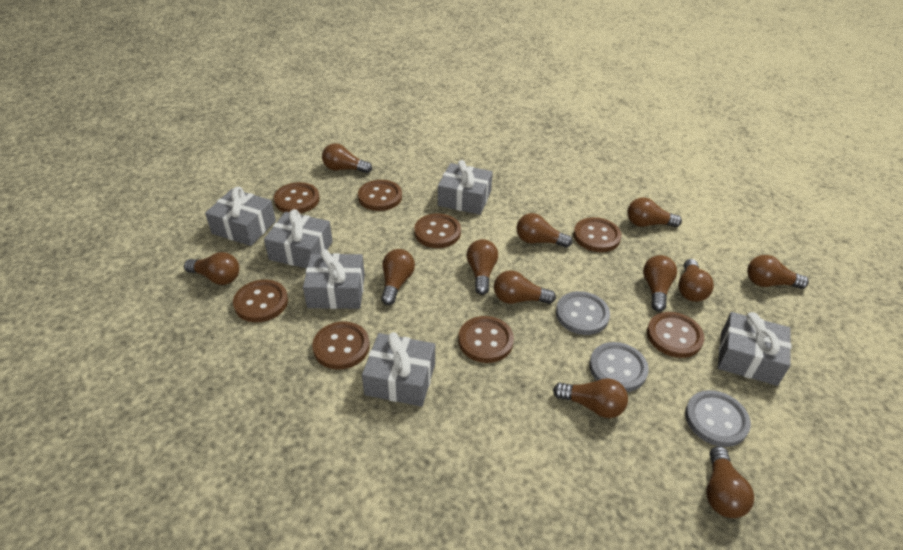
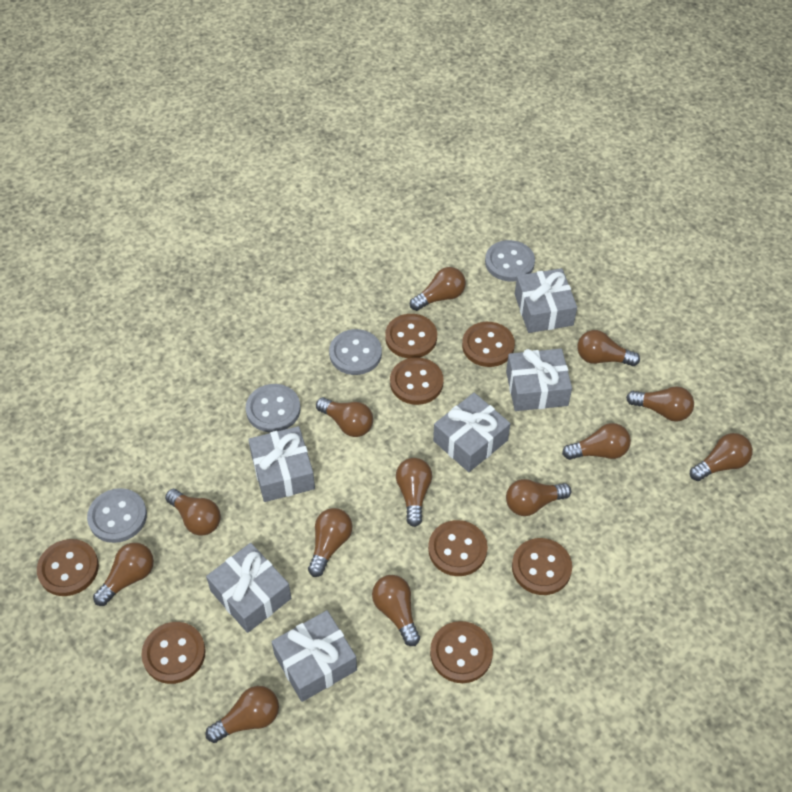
brown light bulb: 12 -> 13
grey button: 3 -> 4

